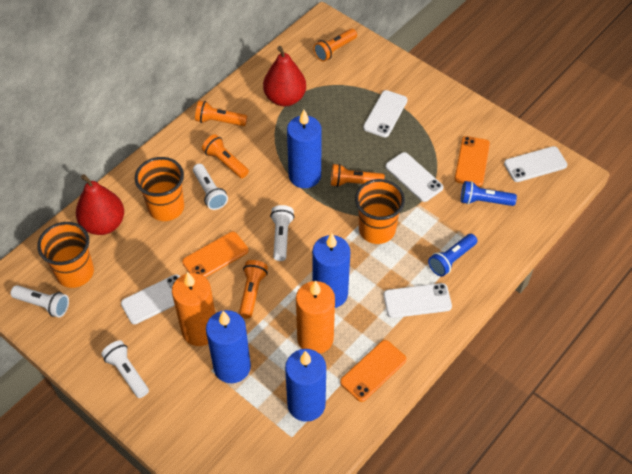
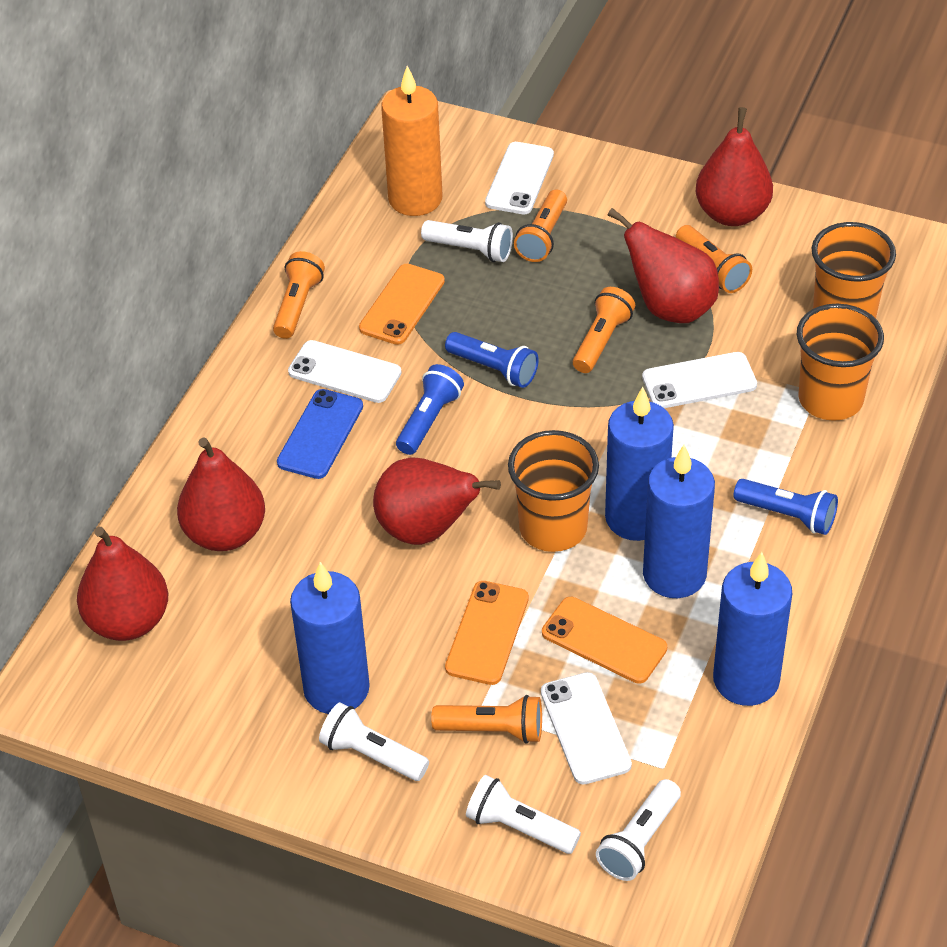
blue flashlight: 2 -> 3
blue phone: 0 -> 1
orange candle: 2 -> 1
red pear: 2 -> 5
white phone: 5 -> 4

